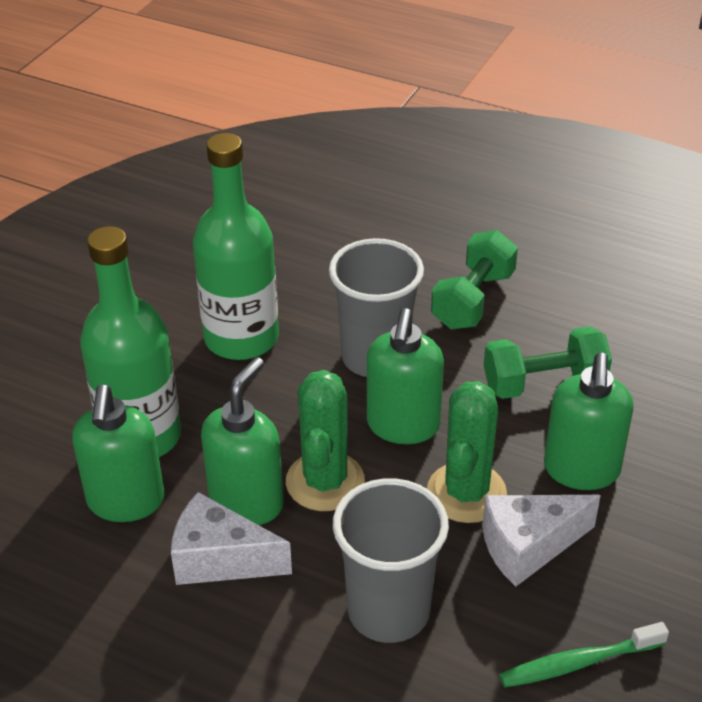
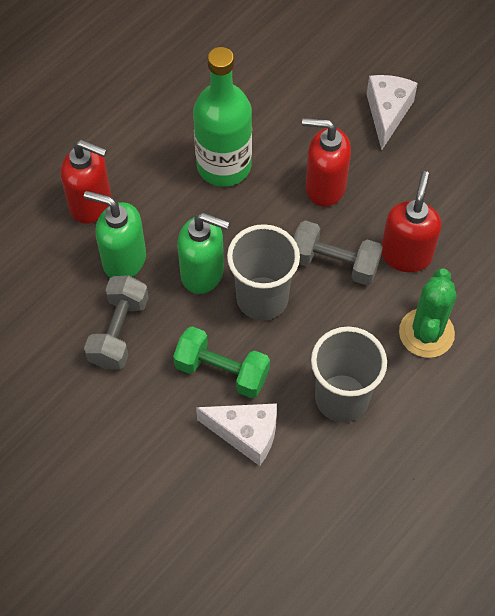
green bottle: 2 -> 1
green cactus: 2 -> 1
green dumbbell: 2 -> 1
green soap dispenser: 4 -> 2
green toothbrush: 1 -> 0
grey dumbbell: 0 -> 2
red soap dispenser: 0 -> 3

